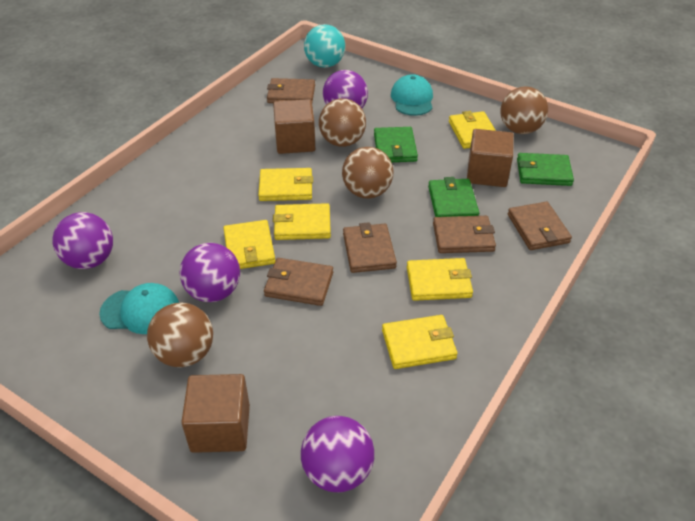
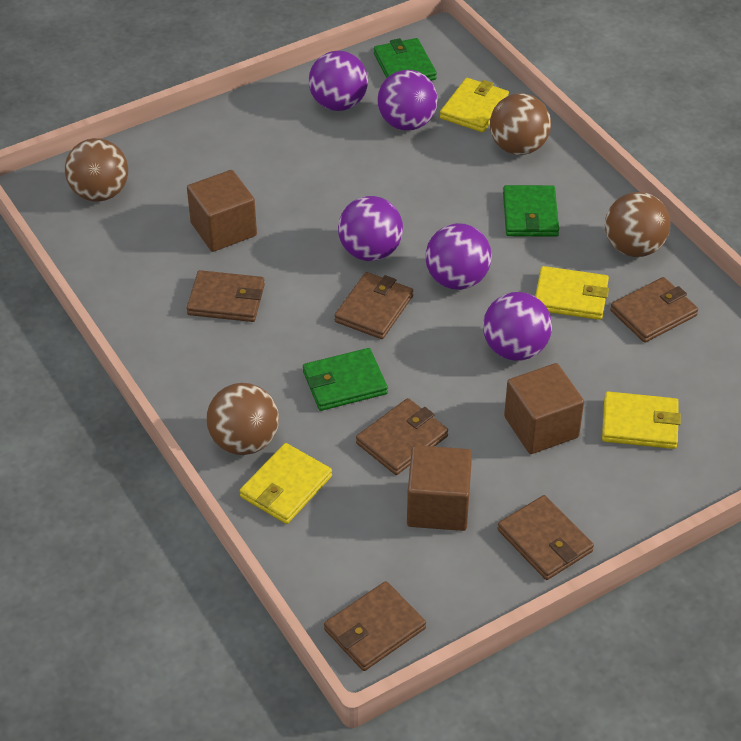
brown wallet: 5 -> 6
purple ball: 4 -> 5
turquoise ball: 1 -> 0
turquoise cap: 2 -> 0
yellow wallet: 6 -> 4

